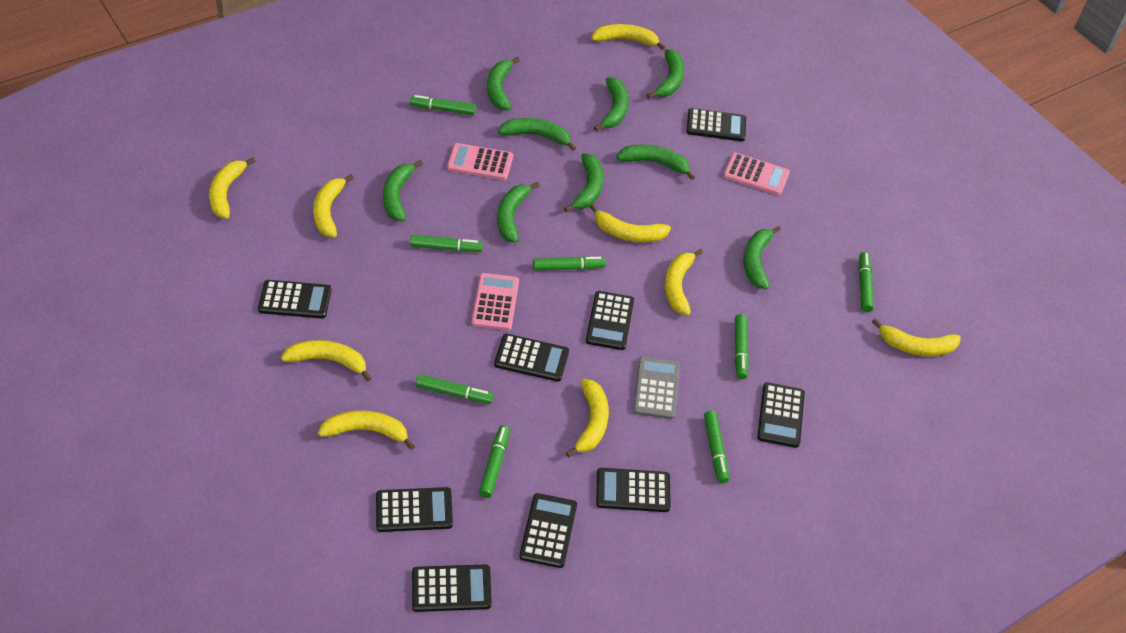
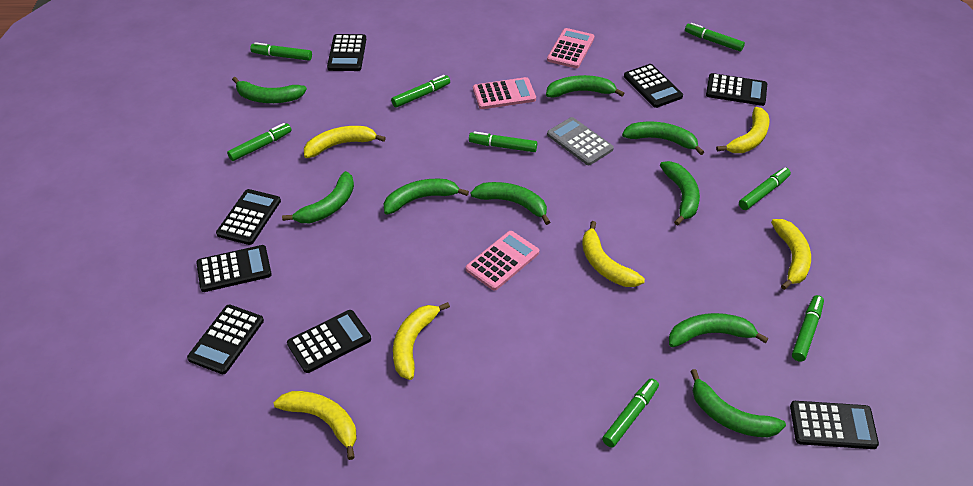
black calculator: 9 -> 8
yellow banana: 9 -> 6

